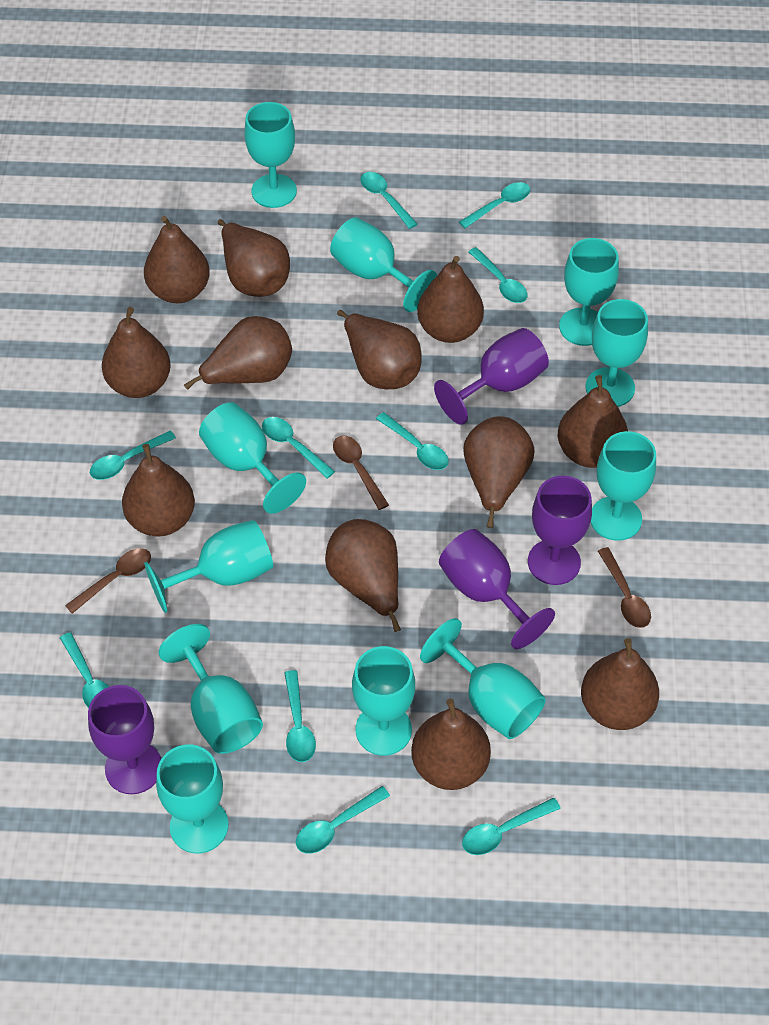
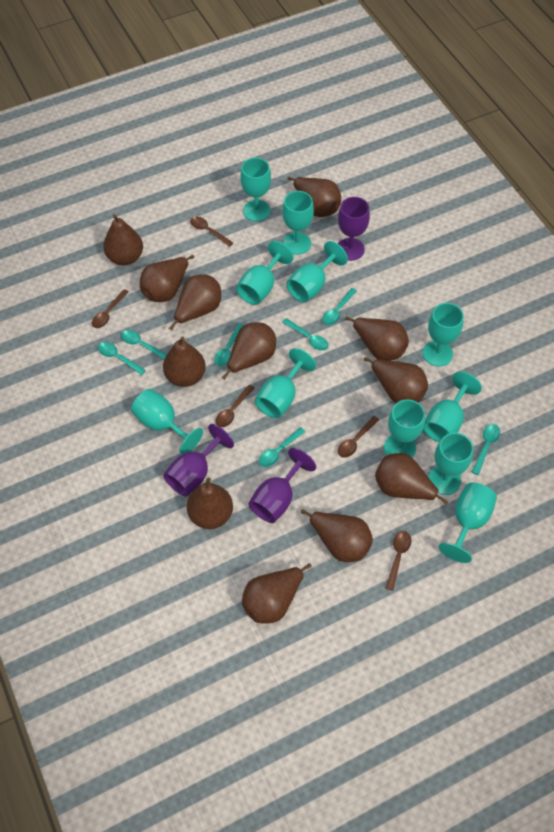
brown spoon: 3 -> 5
purple goblet: 4 -> 3
turquoise spoon: 10 -> 7

